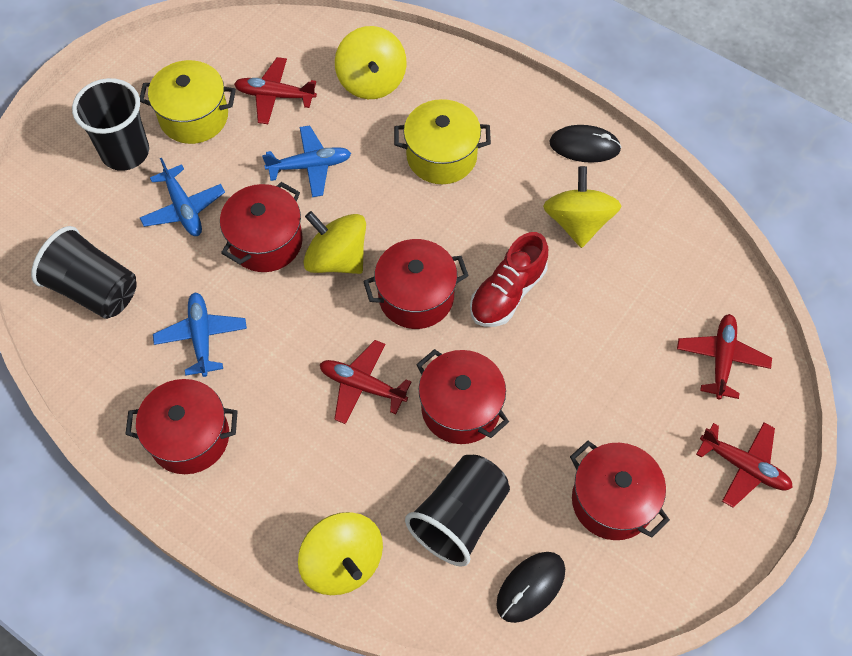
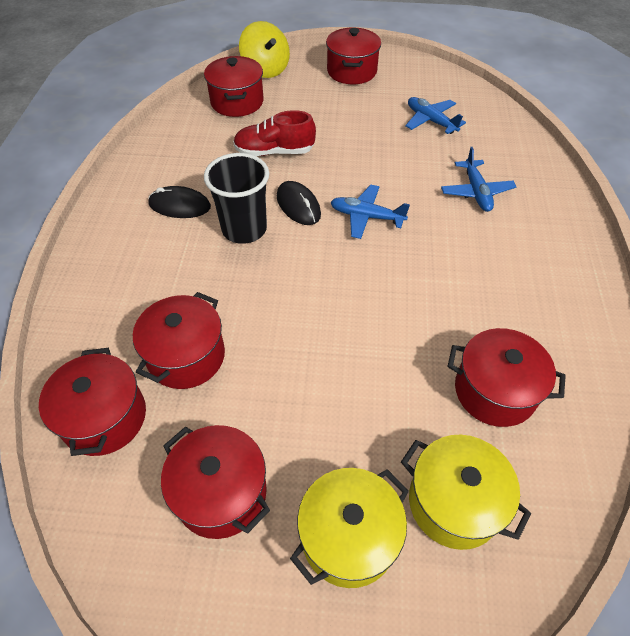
black cup: 3 -> 1
red plane: 4 -> 0
red pot: 5 -> 6
yellow spinning top: 4 -> 1

